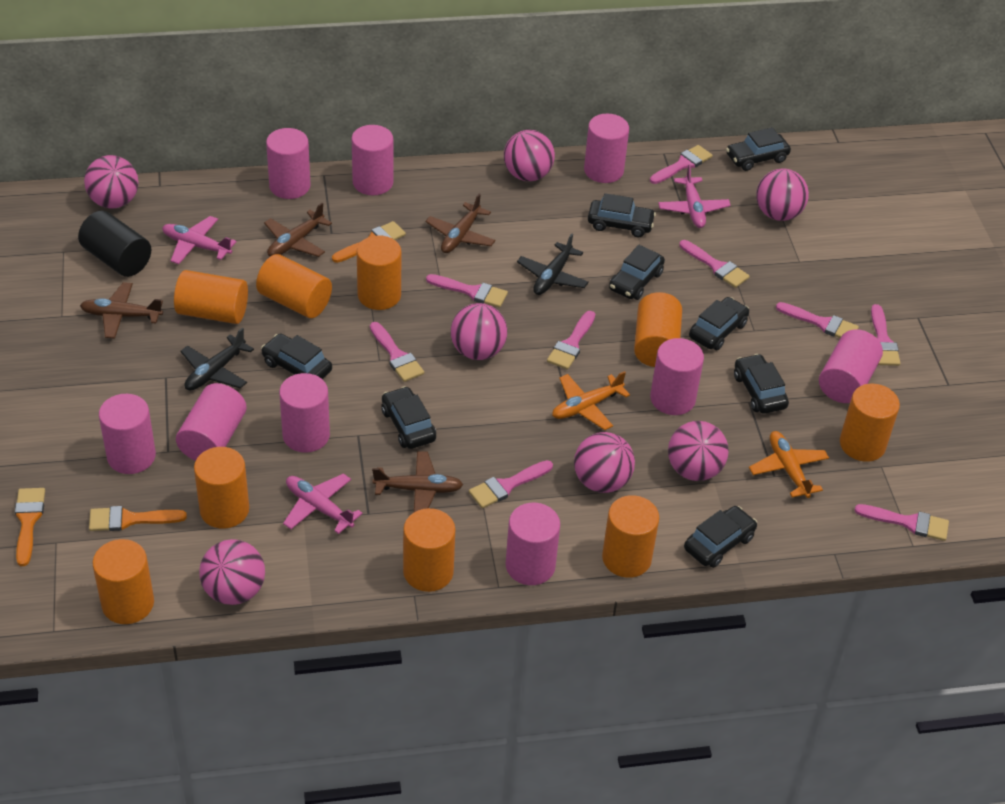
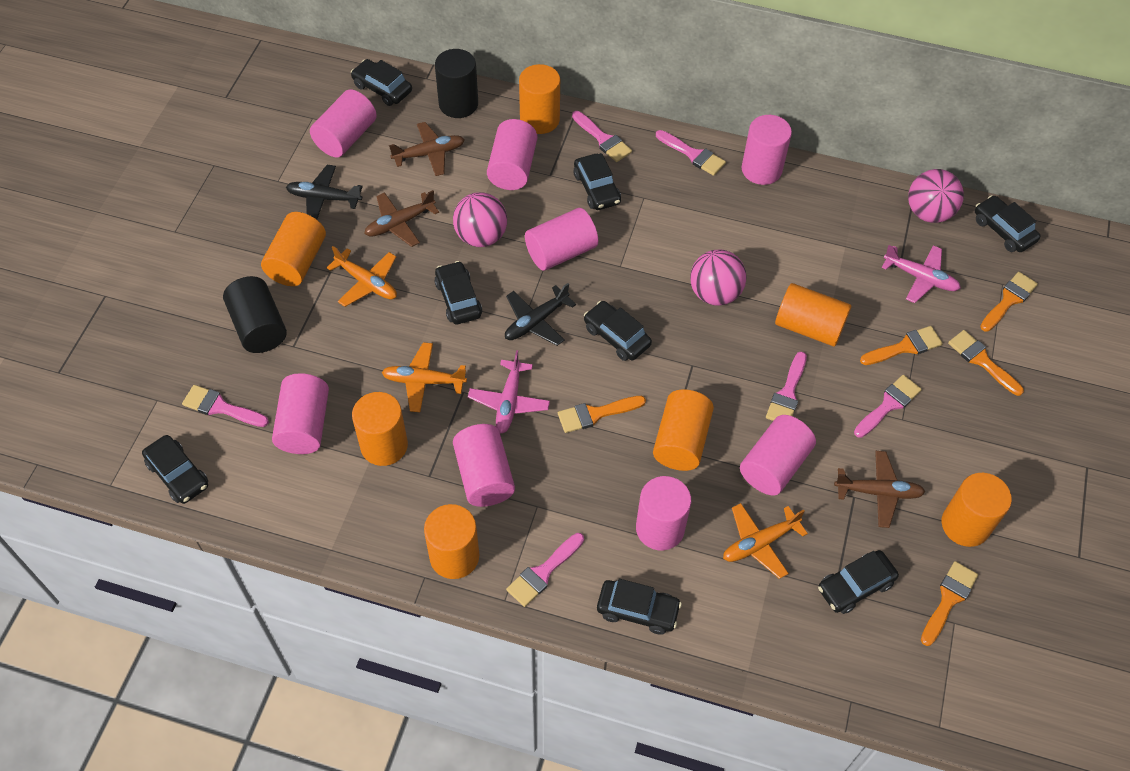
black cylinder: 1 -> 2
brown plane: 4 -> 3
orange brush: 3 -> 5
orange cylinder: 9 -> 7
orange plane: 2 -> 3
pink ball: 7 -> 3
pink brush: 9 -> 6
pink cylinder: 9 -> 8
pink plane: 3 -> 2

